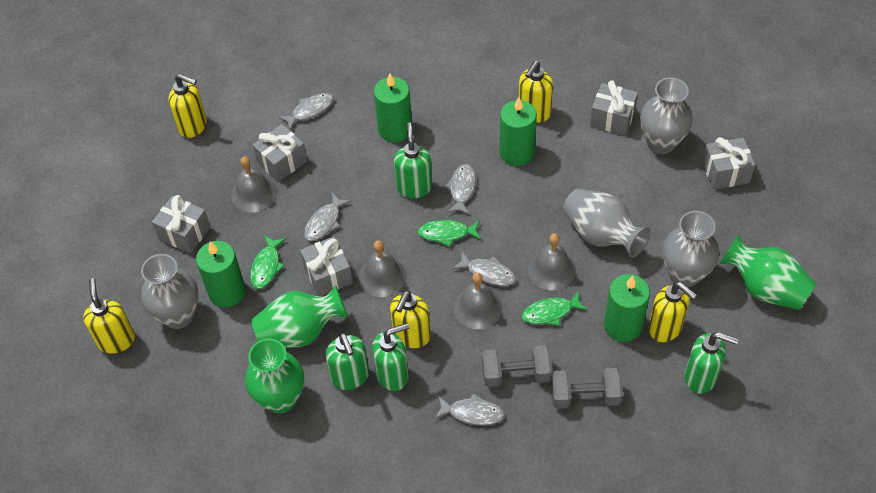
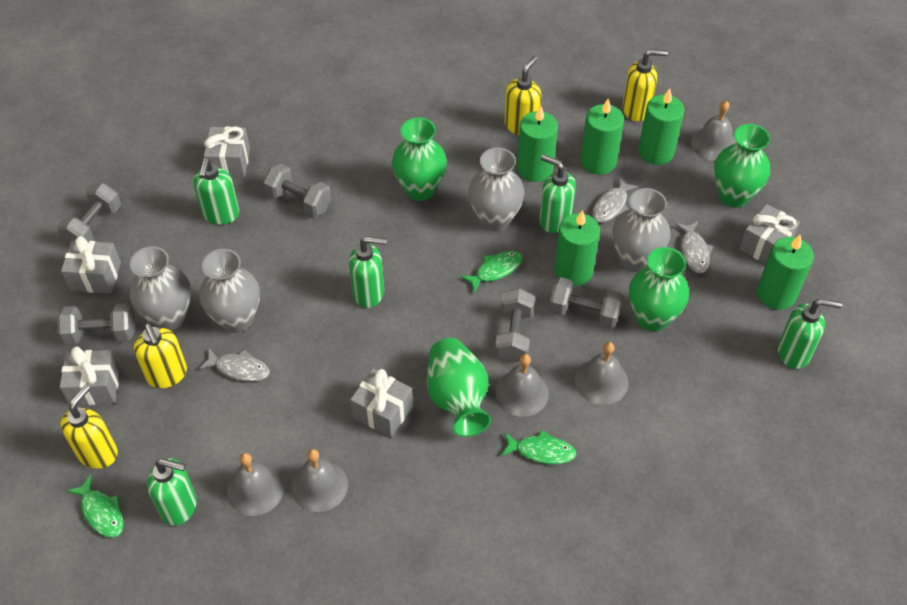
green candle: 4 -> 5
green soap dispenser: 4 -> 5
green vase: 3 -> 4
grey bell: 4 -> 5
grey dumbbell: 2 -> 5
grey fish: 5 -> 3
yellow soap dispenser: 5 -> 4

